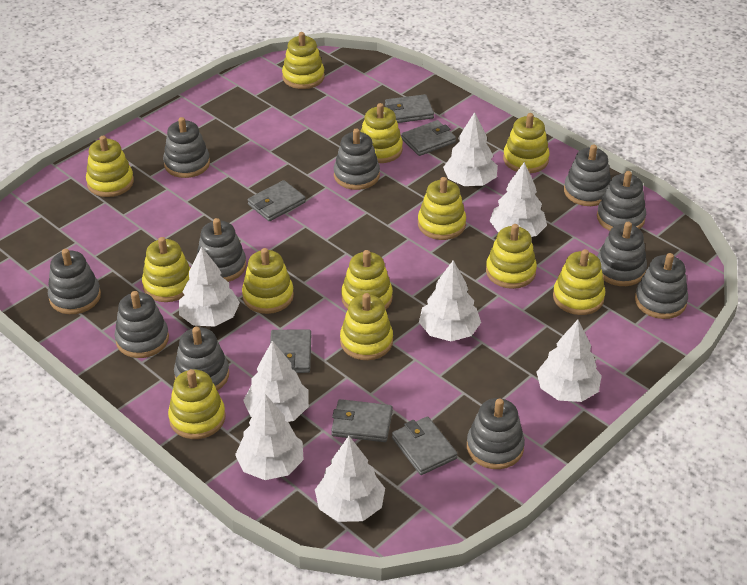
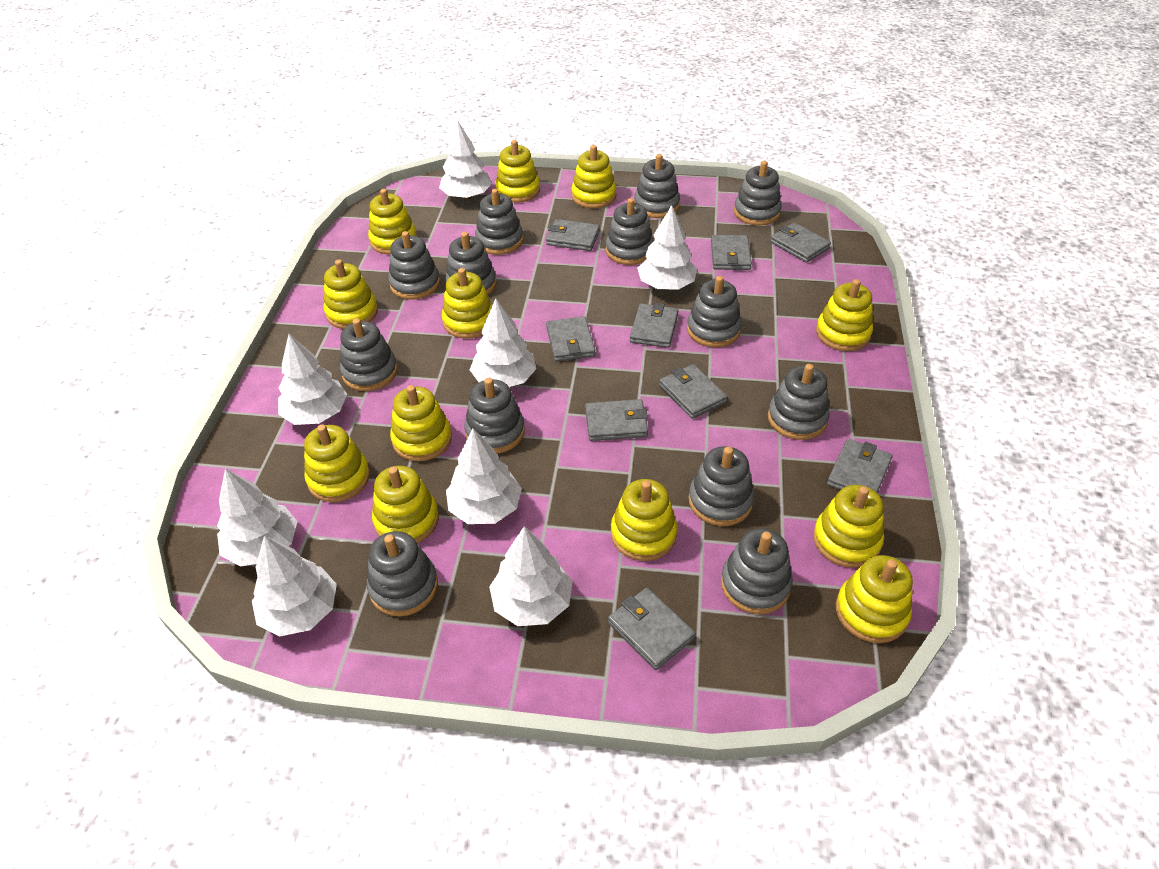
grey stacking toy: 11 -> 13
grey wallet: 6 -> 9

